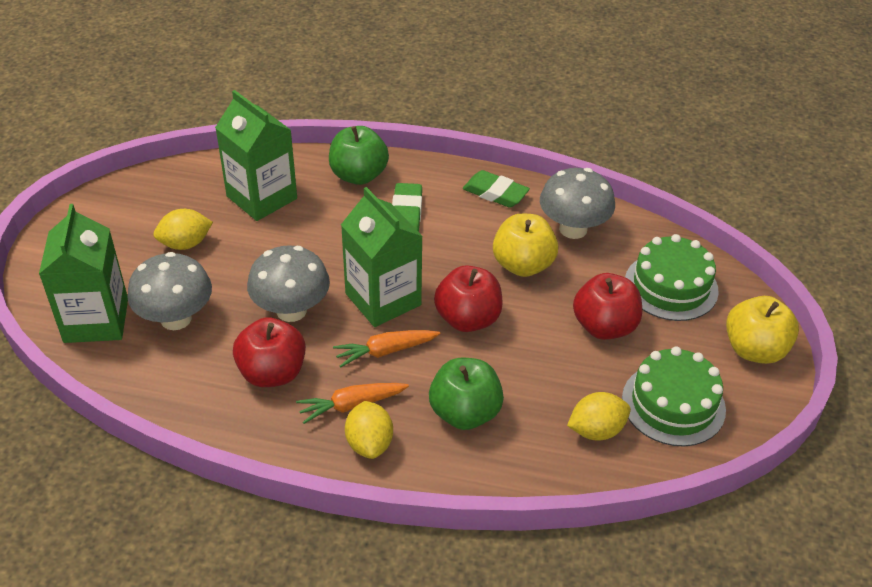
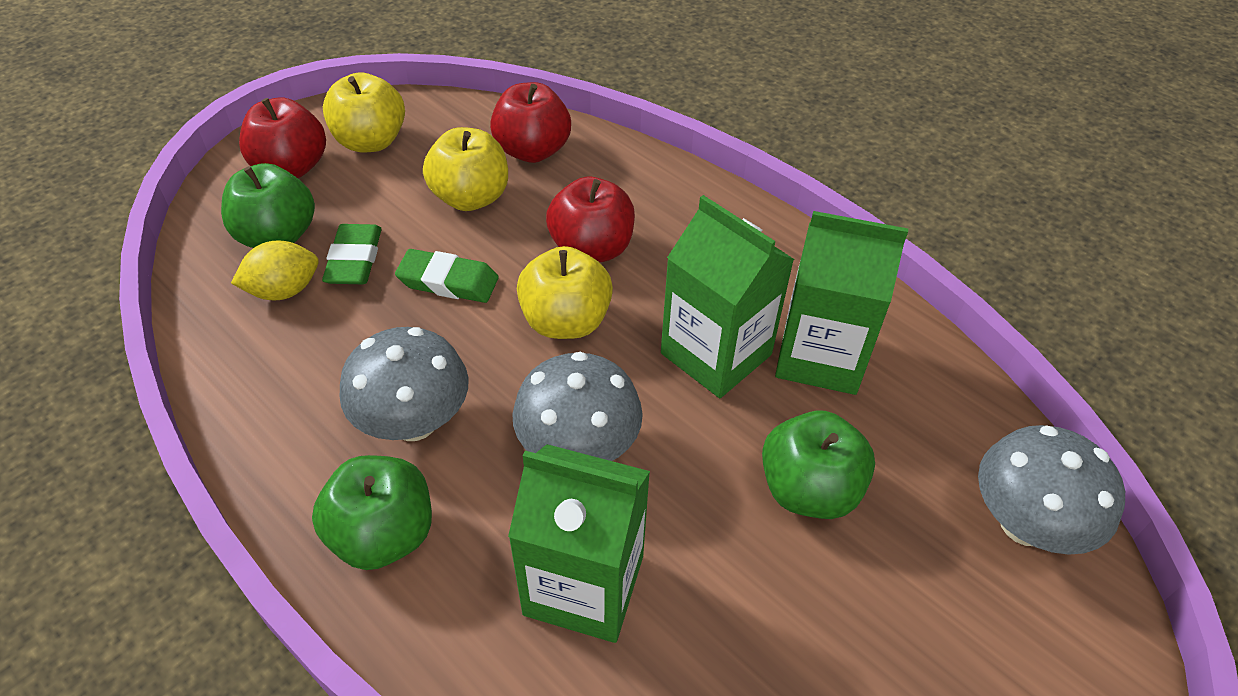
green apple: 2 -> 3
green cake: 2 -> 0
orange carrot: 2 -> 0
yellow apple: 2 -> 3
yellow lemon: 3 -> 1

